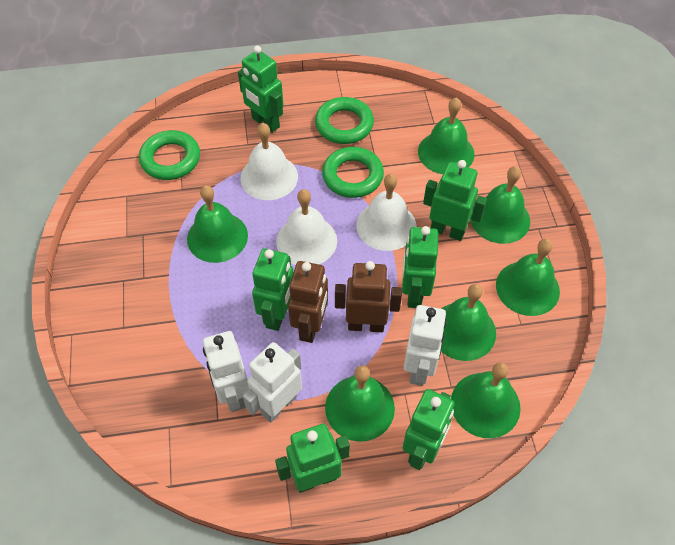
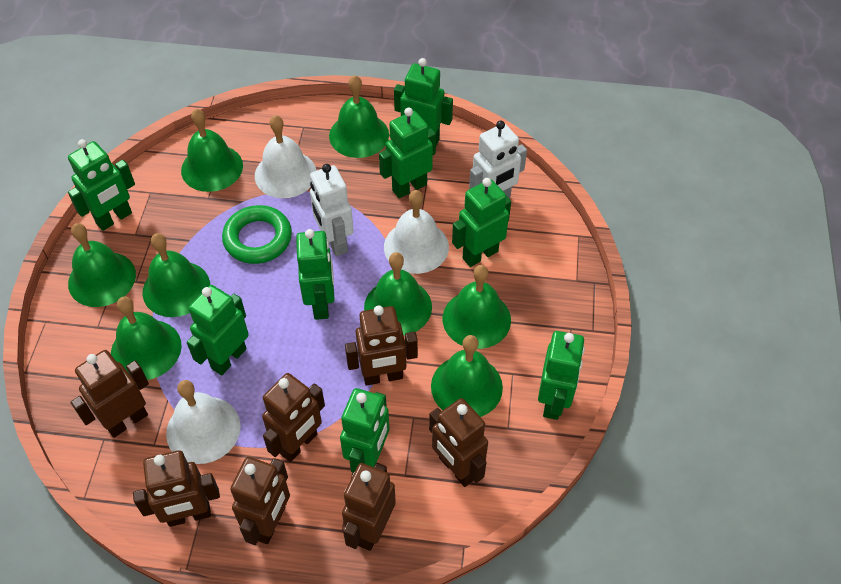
brown robot: 2 -> 7
green bell: 7 -> 8
green ring: 3 -> 1
green robot: 6 -> 8
white robot: 3 -> 2

